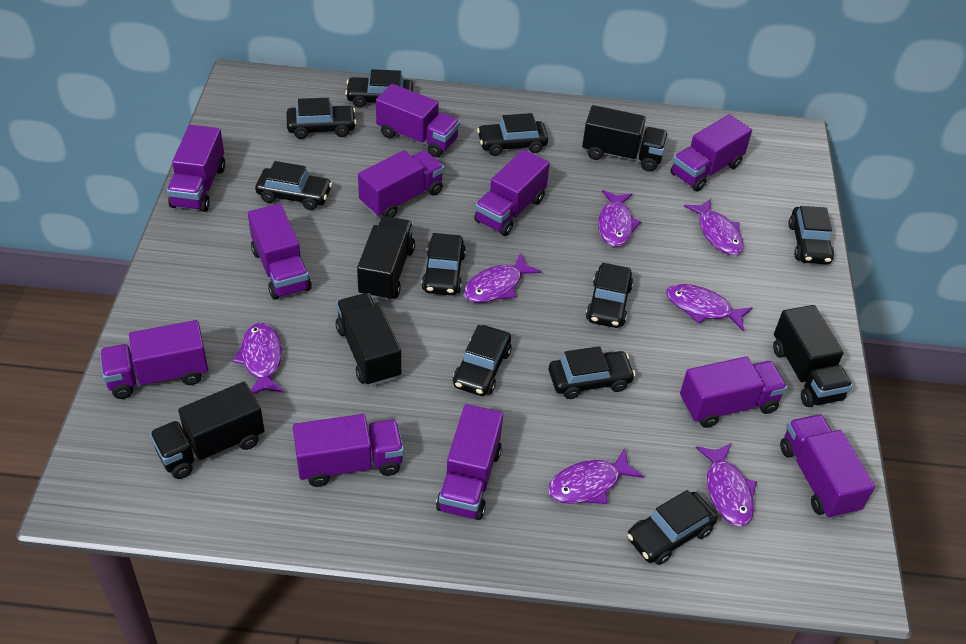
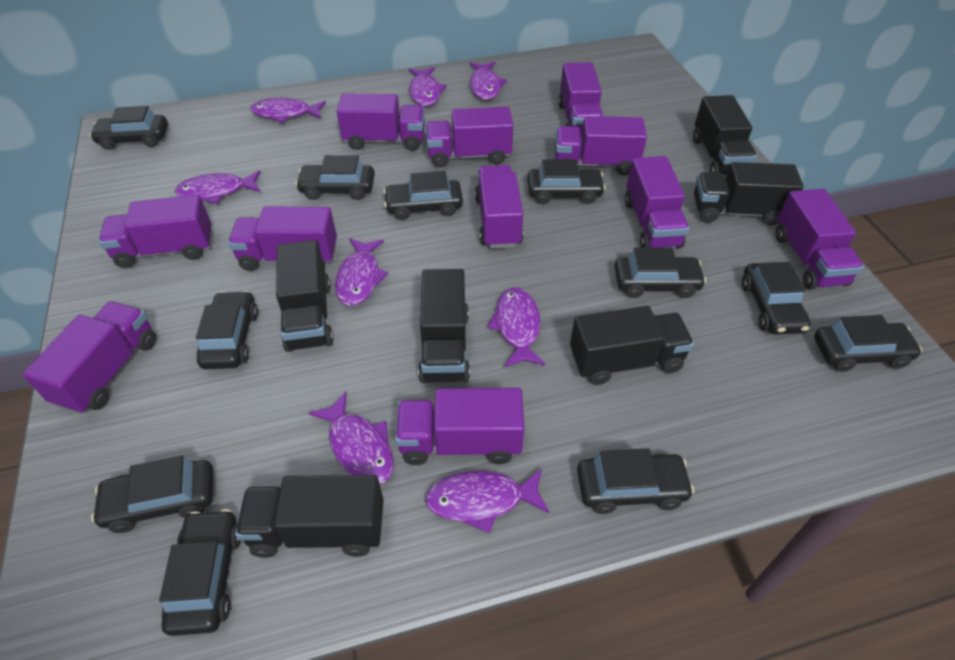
black car: 10 -> 11
black truck: 5 -> 6
purple fish: 7 -> 8

